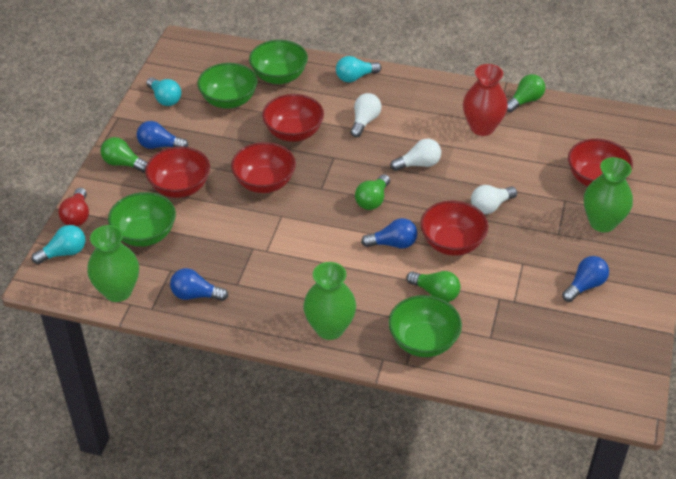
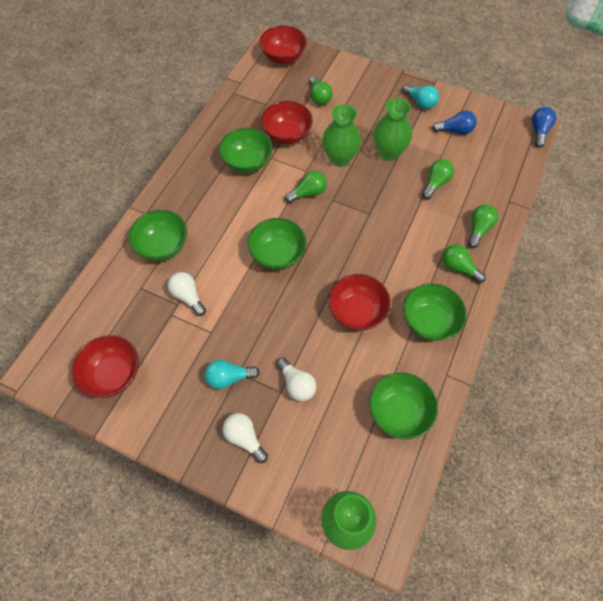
blue light bulb: 4 -> 2
green bowl: 4 -> 5
green light bulb: 4 -> 5
red bowl: 5 -> 4
red light bulb: 1 -> 0
red vase: 1 -> 0
turquoise light bulb: 3 -> 2

